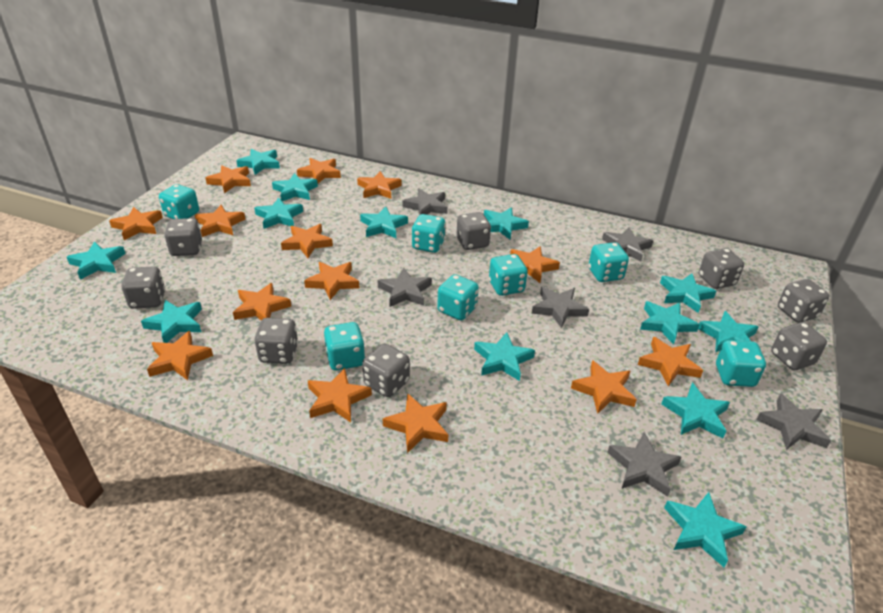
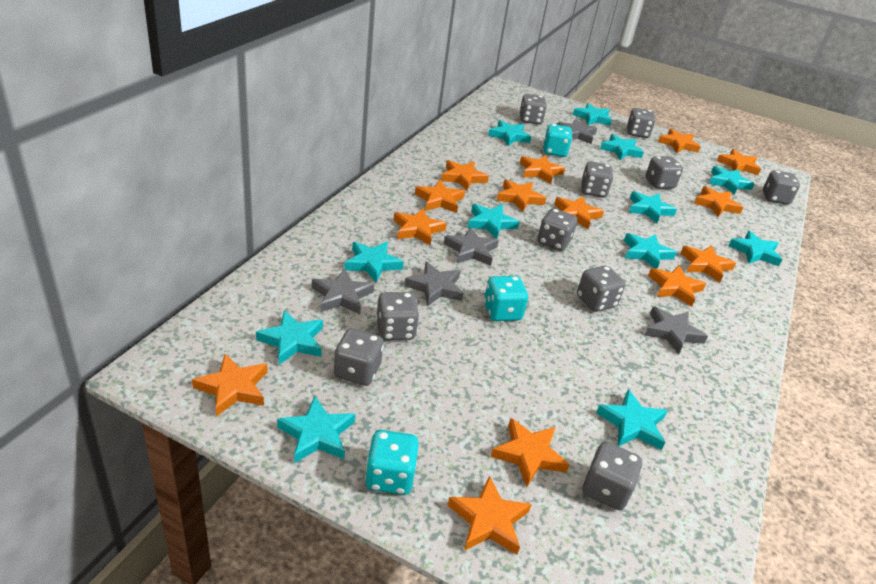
grey dice: 8 -> 10
grey star: 6 -> 5
turquoise dice: 7 -> 3
turquoise star: 13 -> 12

